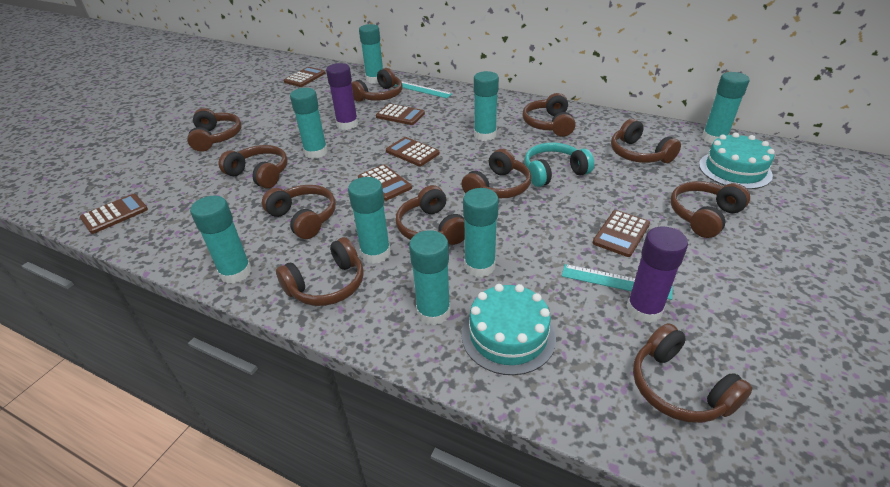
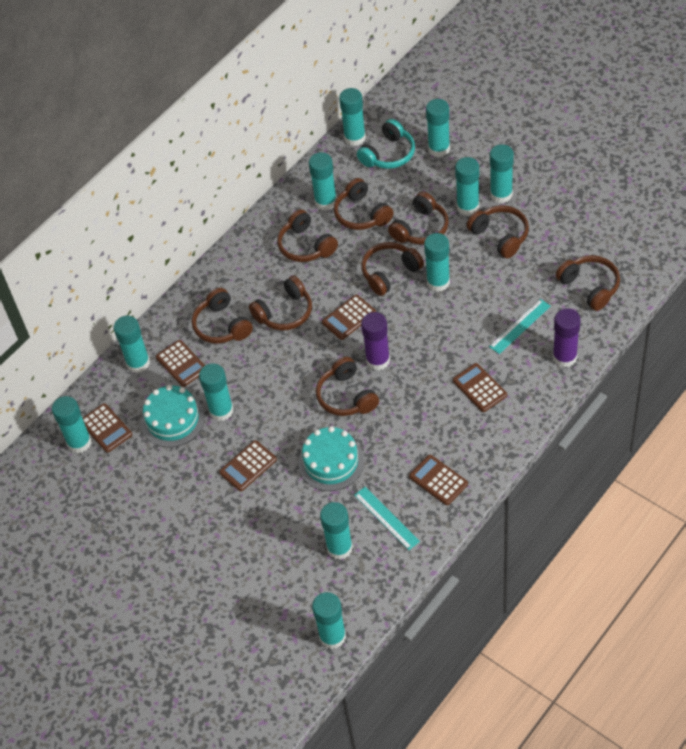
brown headphones: 11 -> 9
turquoise glue stick: 8 -> 11

